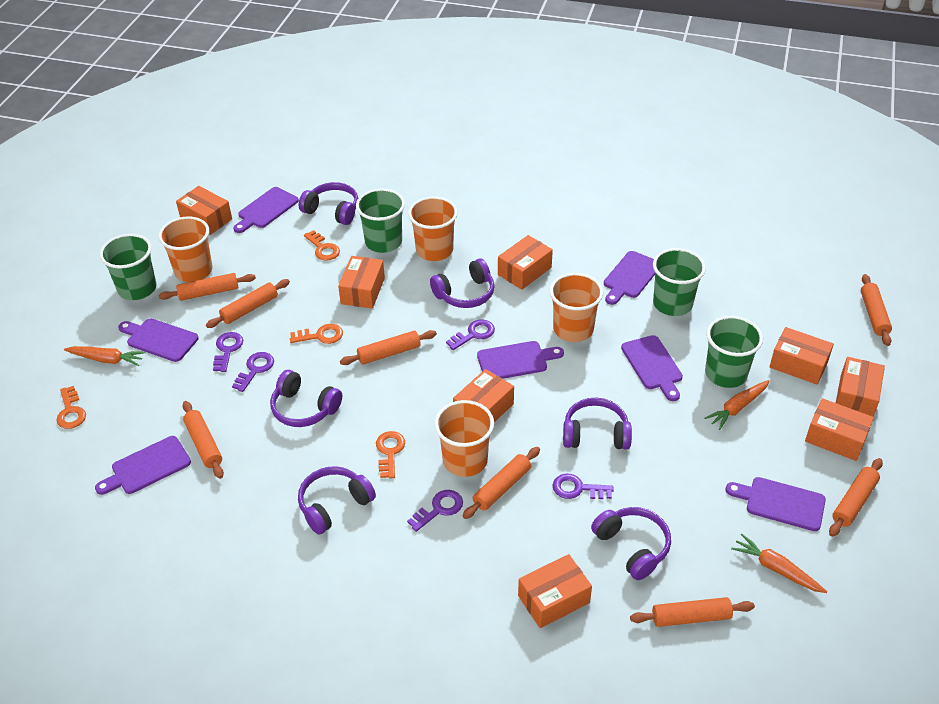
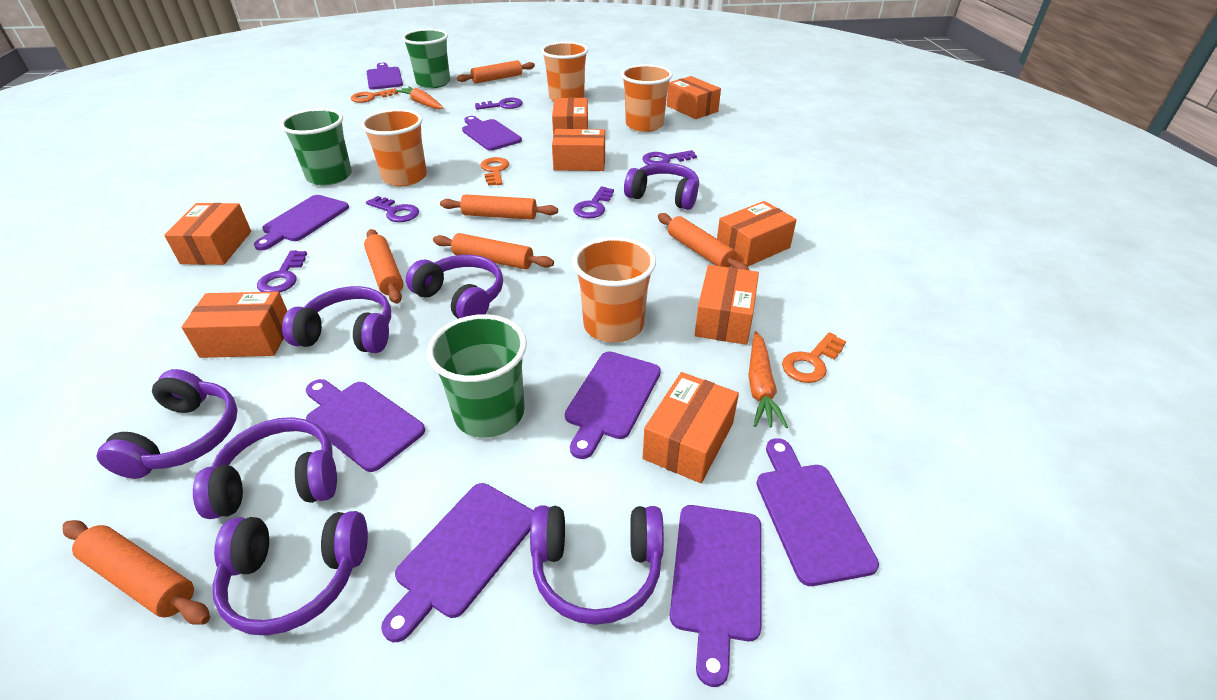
green cup: 4 -> 3
orange carrot: 3 -> 2
orange key: 4 -> 3
orange rolling pin: 8 -> 6
purple cutting board: 7 -> 8
purple headphones: 6 -> 7

